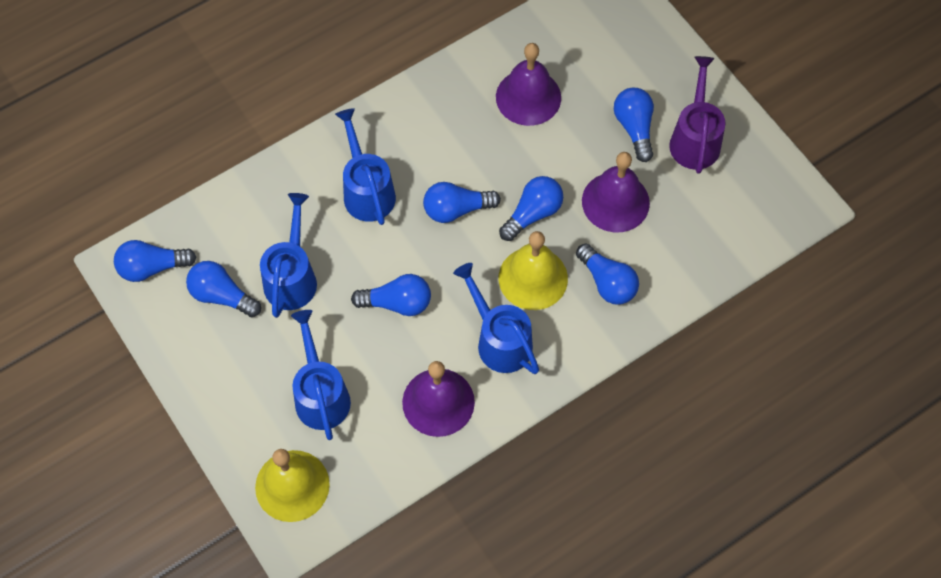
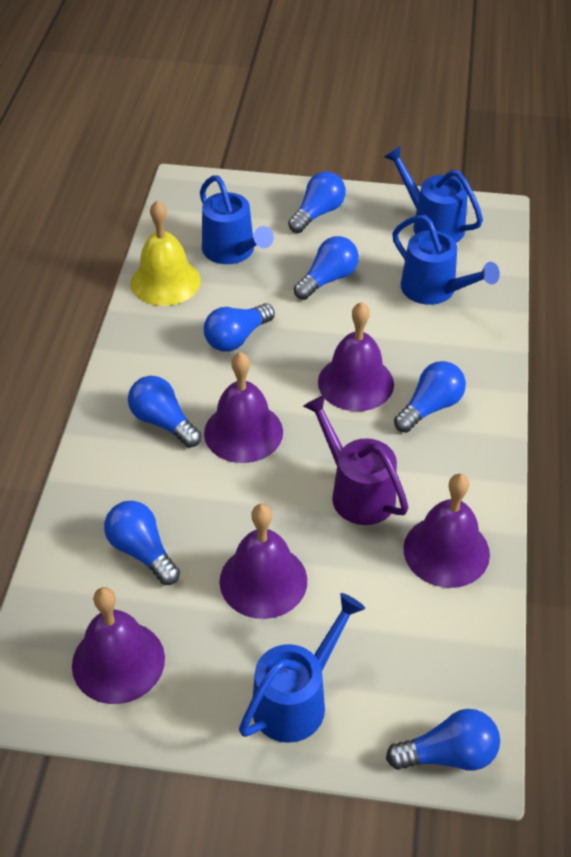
purple bell: 3 -> 5
yellow bell: 2 -> 1

